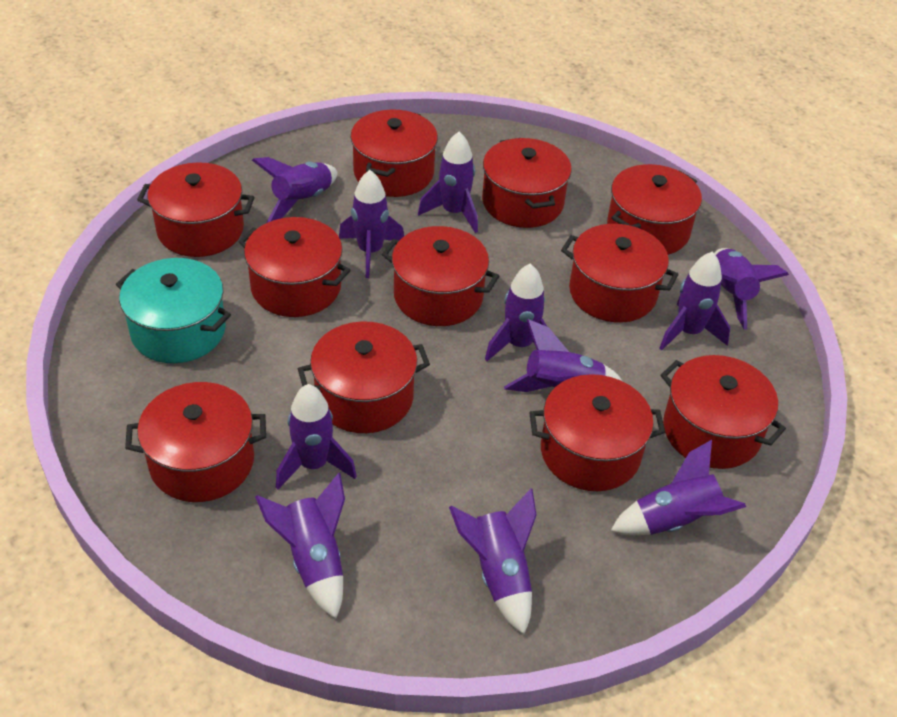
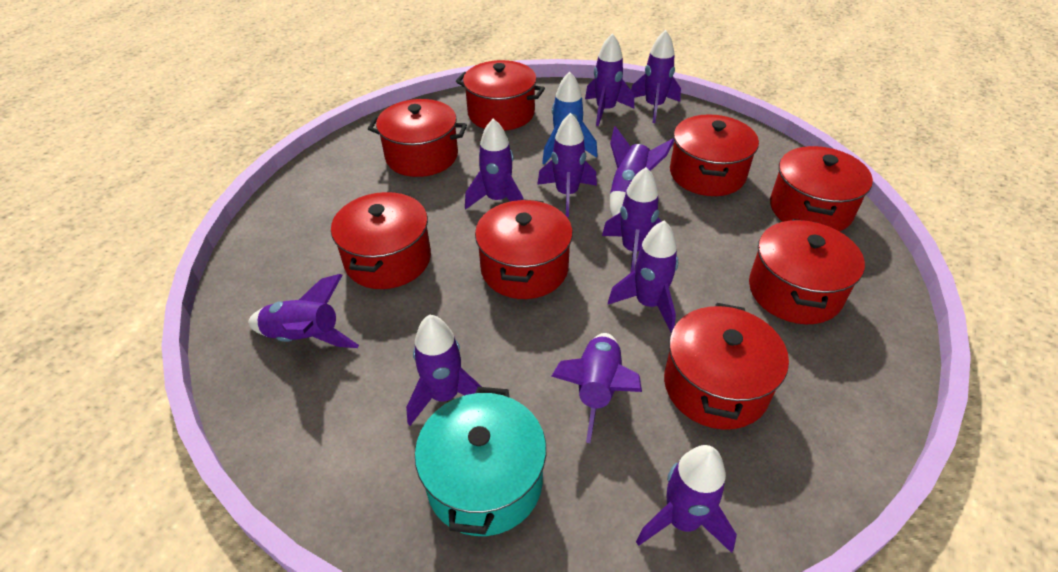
blue rocket: 0 -> 1
red pot: 11 -> 8

